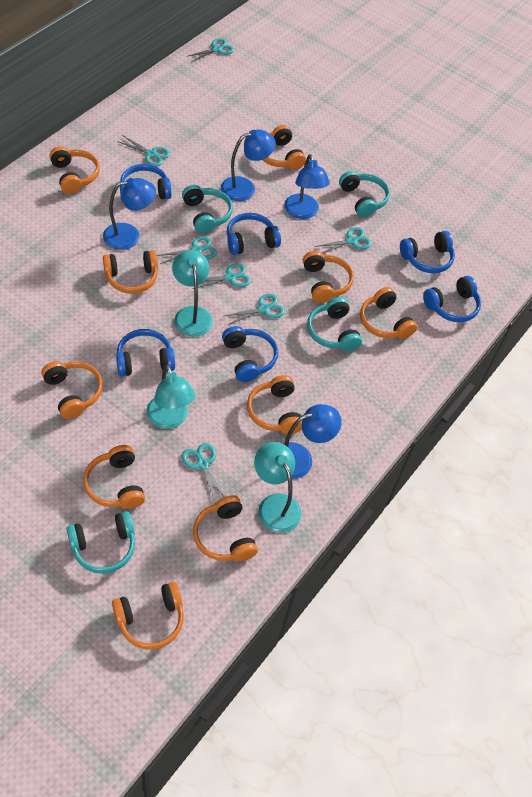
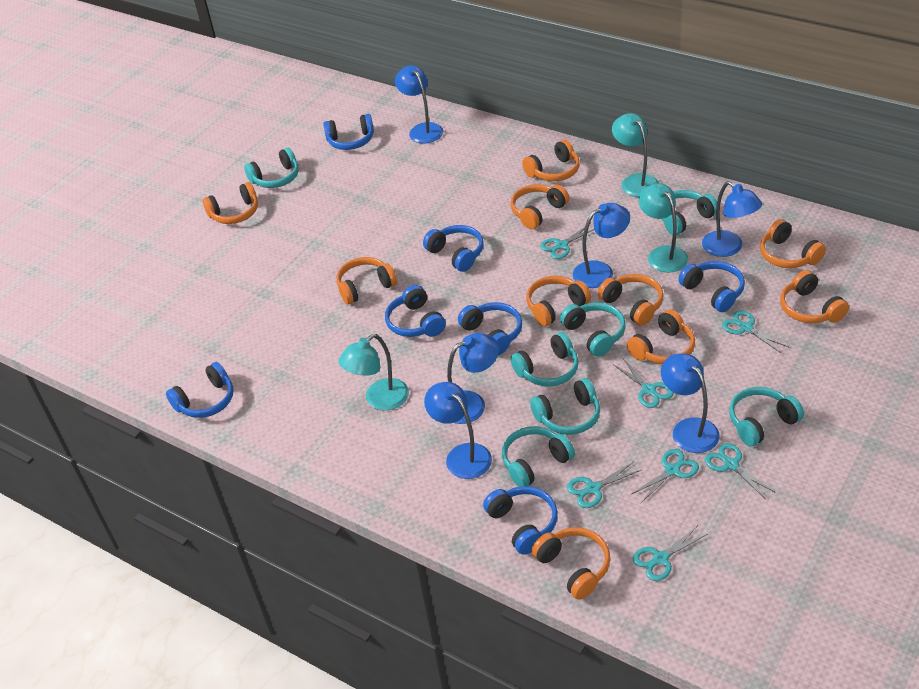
blue headphones: 6 -> 7
blue lamp: 4 -> 6
turquoise headphones: 4 -> 7

